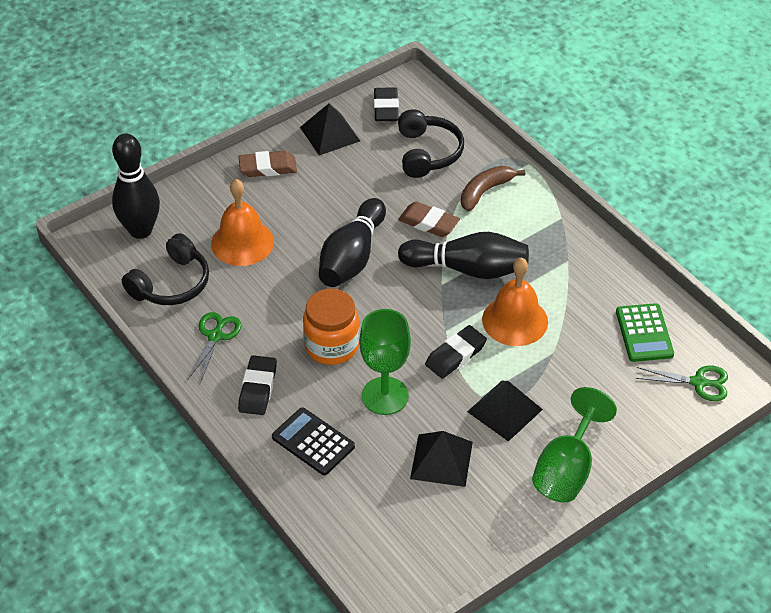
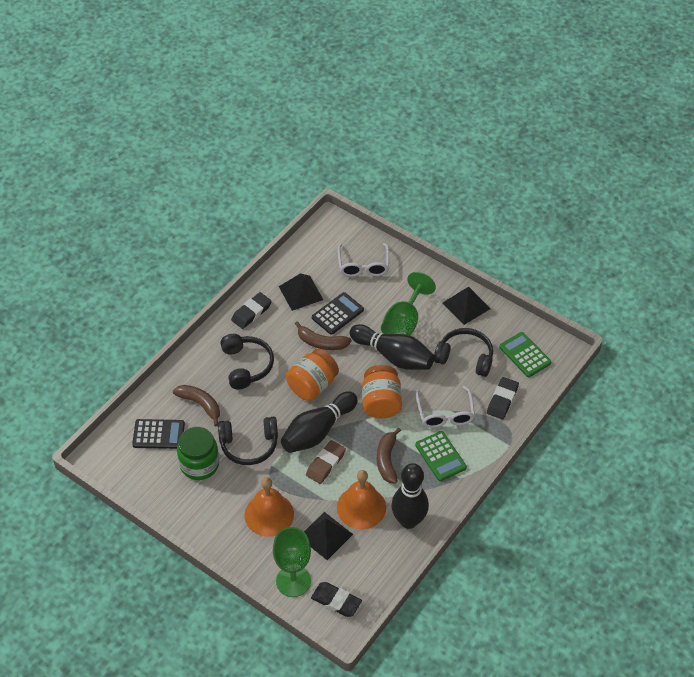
black calculator: 1 -> 2
black headphones: 2 -> 3
brown banana: 1 -> 3
brown eraser: 2 -> 1
green calculator: 1 -> 2
green jar: 0 -> 1
green scissors: 2 -> 0
orange jar: 1 -> 2
white glasses: 0 -> 2

